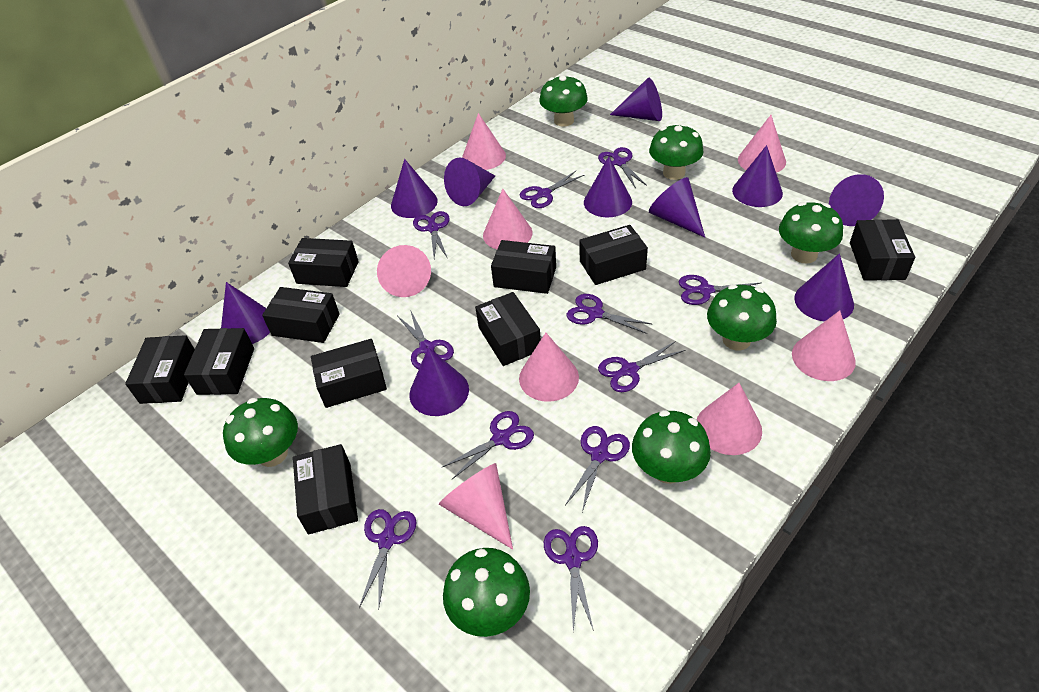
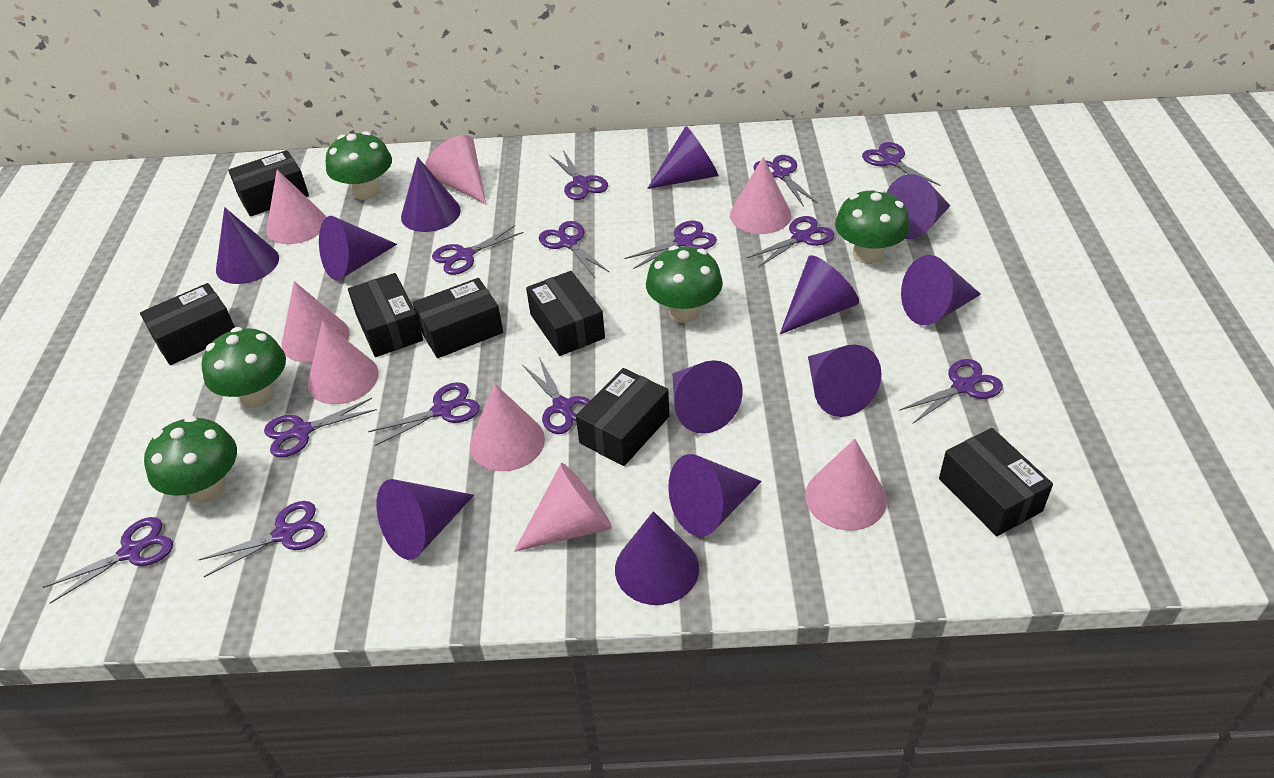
black box: 10 -> 7
green mushroom: 7 -> 5
purple cone: 10 -> 12
purple scissors: 11 -> 13

